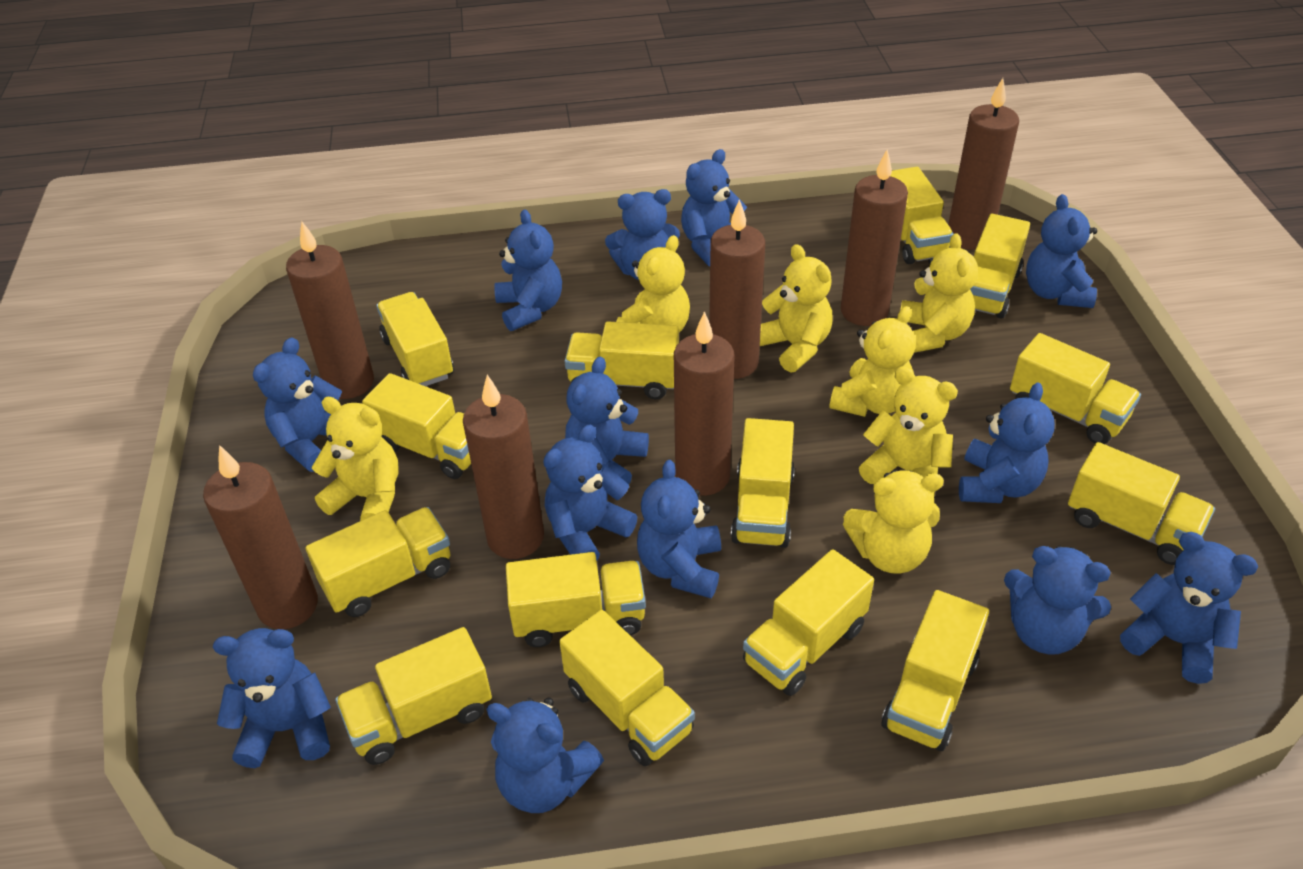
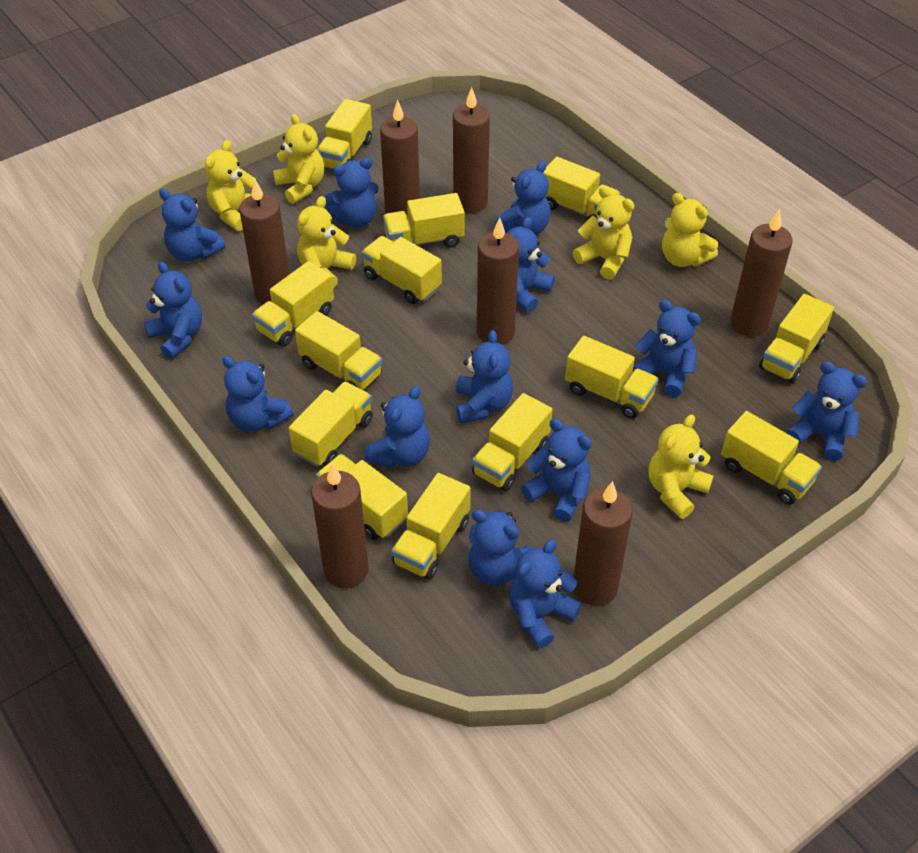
yellow teddy bear: 7 -> 6
yellow truck: 14 -> 13

